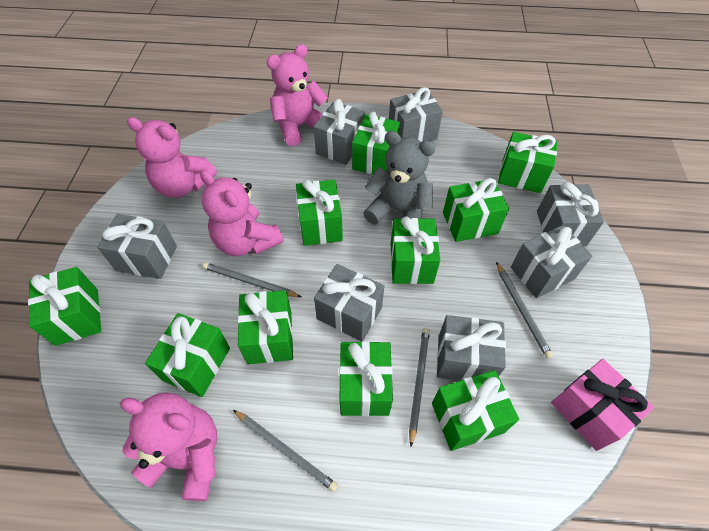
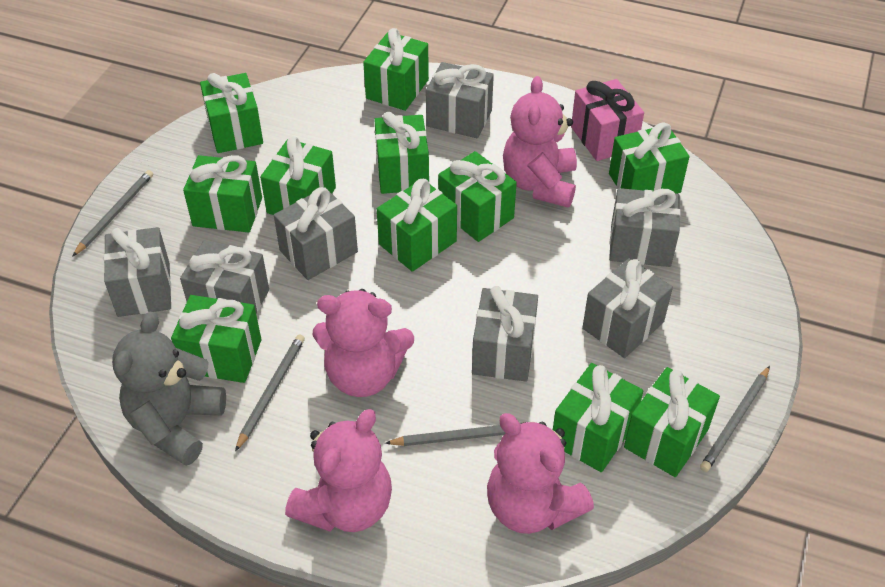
green gift: 10 -> 11

